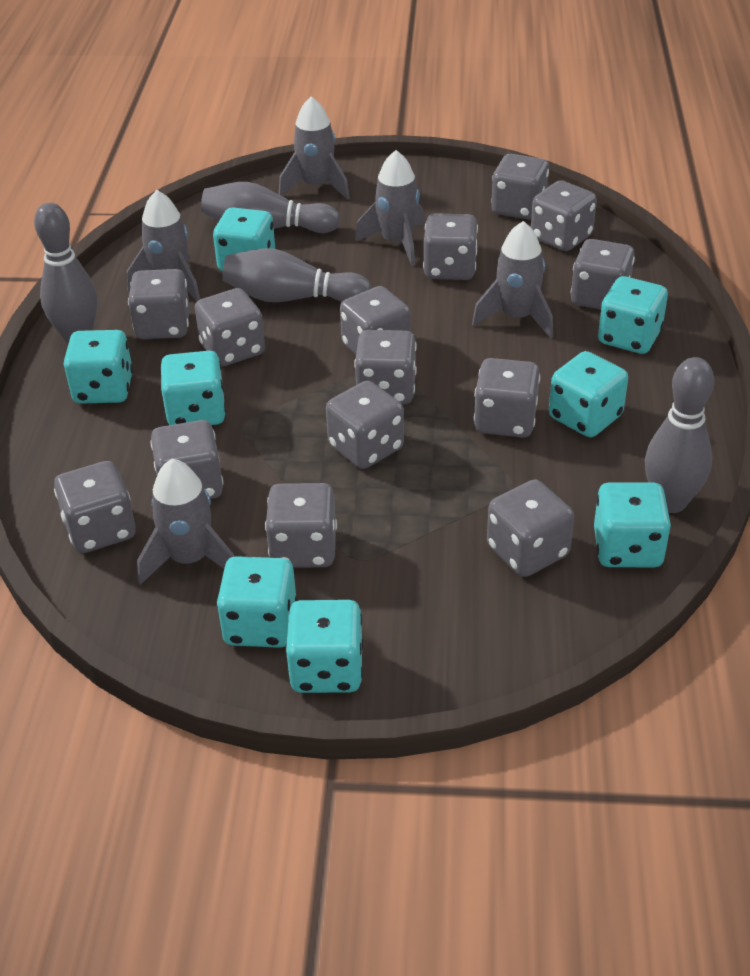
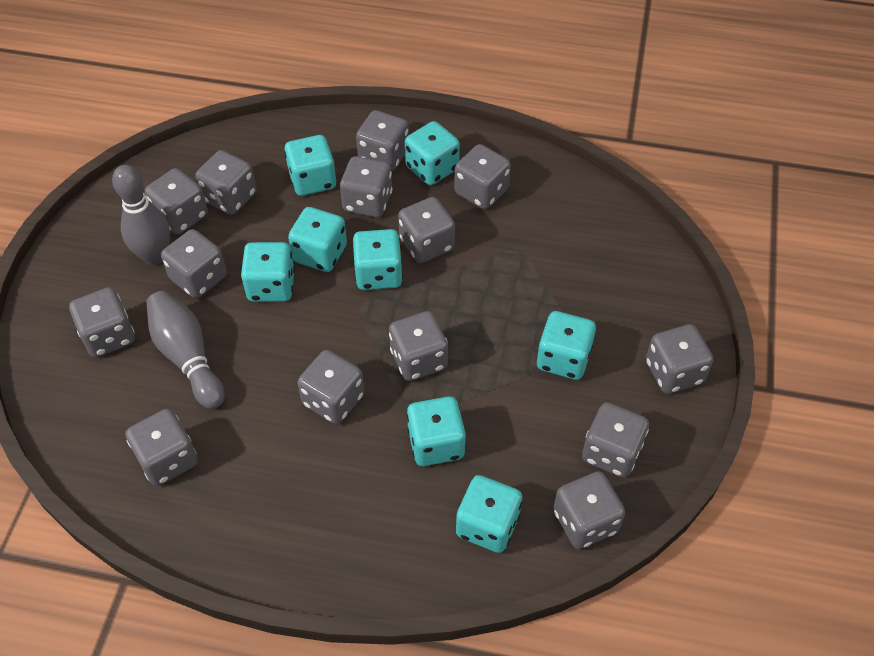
grey bowling pin: 4 -> 2
grey rocket: 5 -> 0

